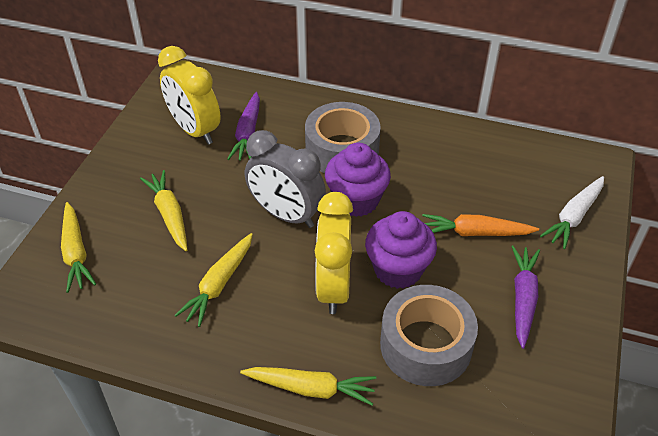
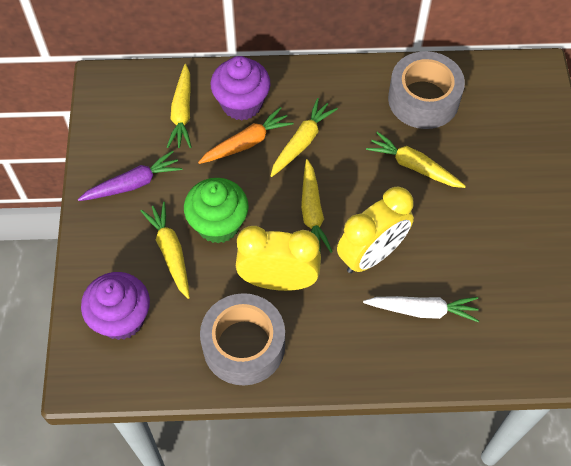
green cupcake: 0 -> 1
grey clock: 1 -> 0
purple carrot: 2 -> 1
yellow carrot: 4 -> 5

